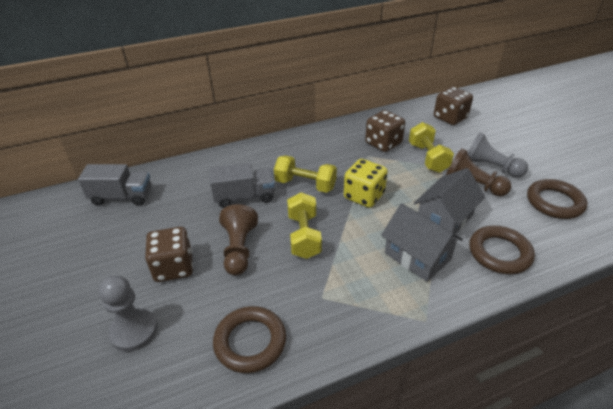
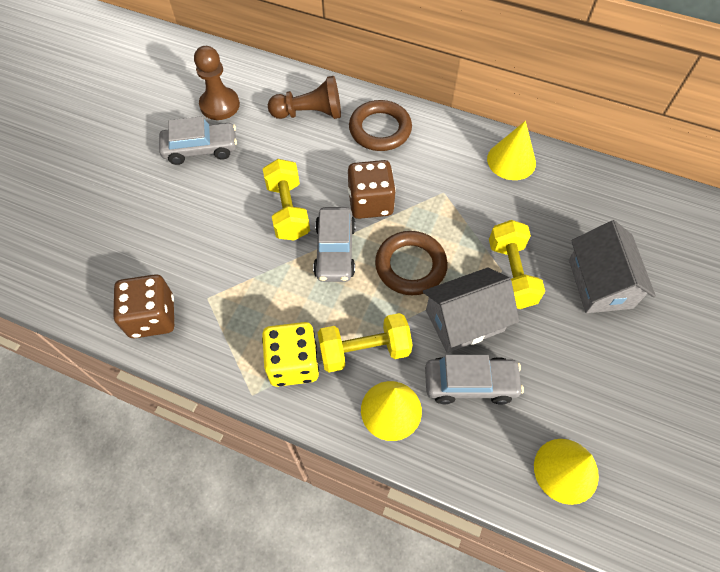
brown dice: 3 -> 2
brown ring: 3 -> 2
grey car: 0 -> 3
grey pawn: 2 -> 0
grey truck: 2 -> 0
yellow cone: 0 -> 3

